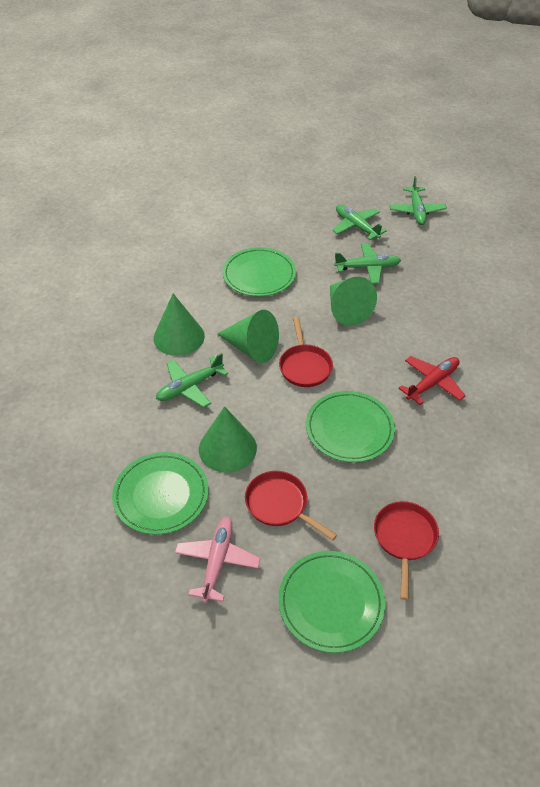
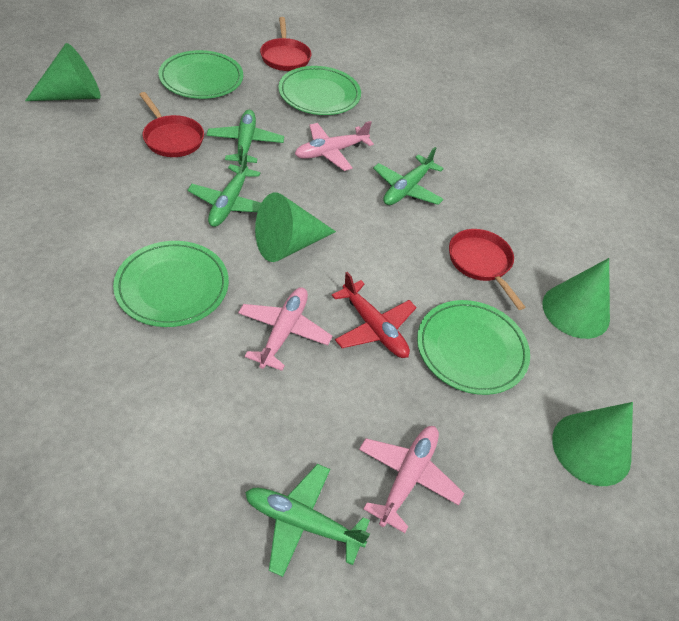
pink plane: 1 -> 3

